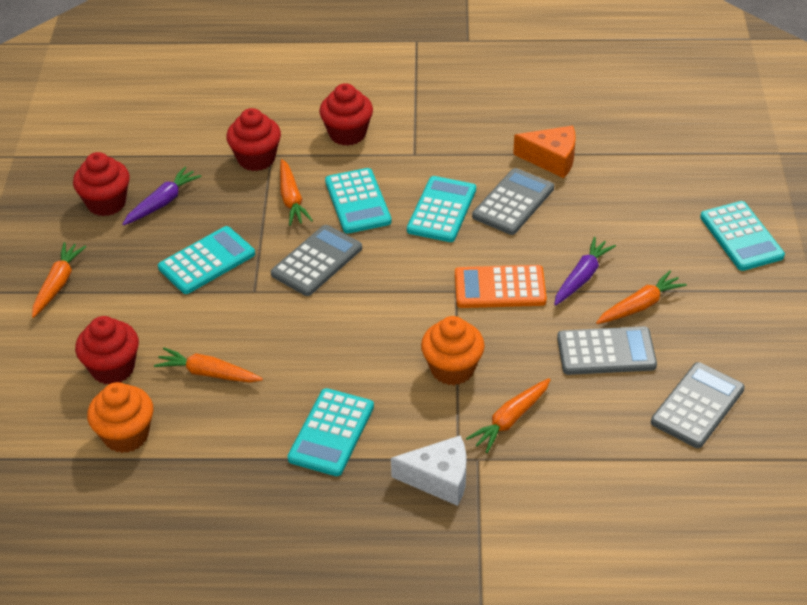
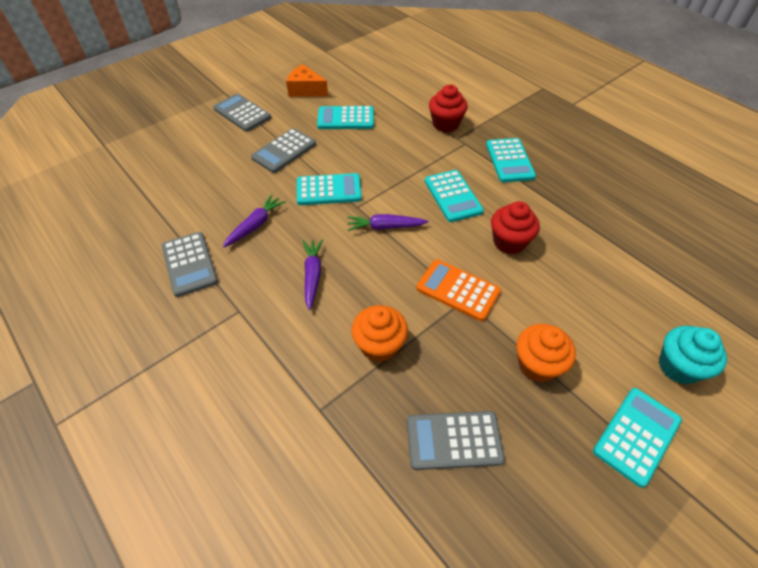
orange carrot: 5 -> 0
purple carrot: 2 -> 3
red cupcake: 4 -> 2
turquoise cupcake: 0 -> 1
white cheese: 1 -> 0

